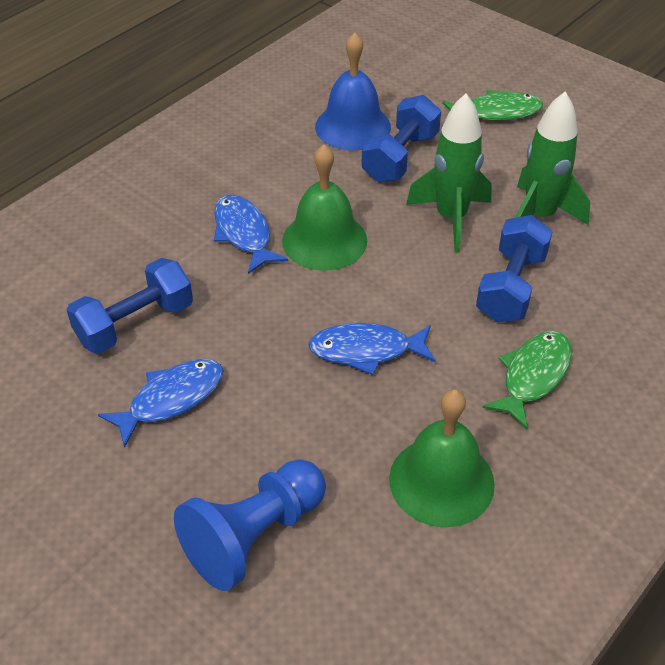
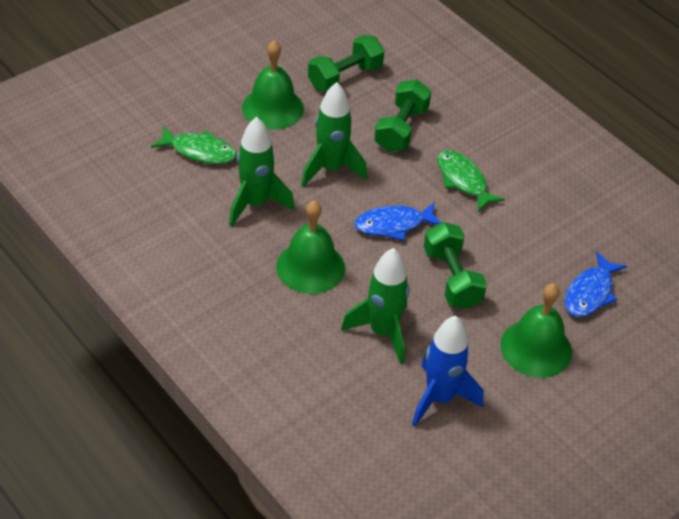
blue bell: 1 -> 0
blue dumbbell: 3 -> 0
blue fish: 3 -> 2
blue pawn: 1 -> 0
blue rocket: 0 -> 1
green bell: 2 -> 3
green dumbbell: 0 -> 3
green rocket: 2 -> 3

